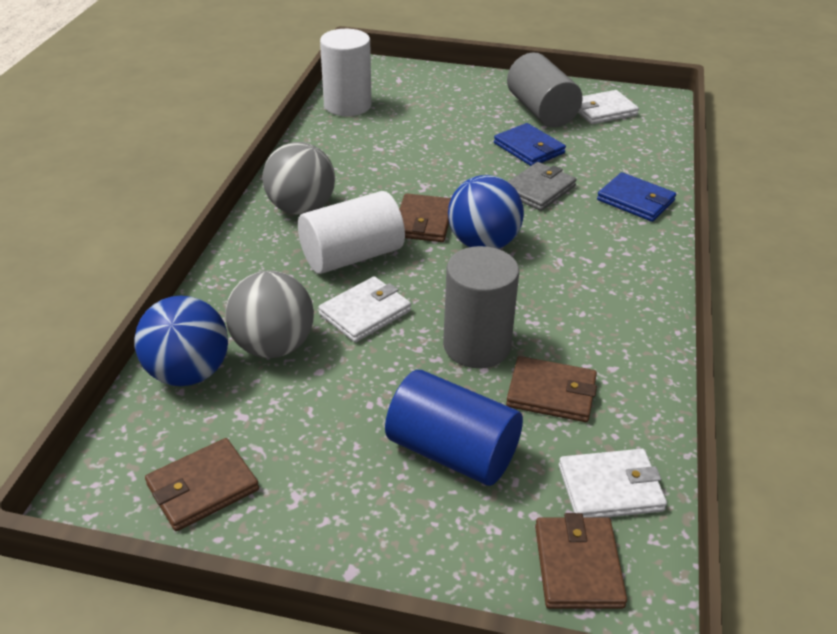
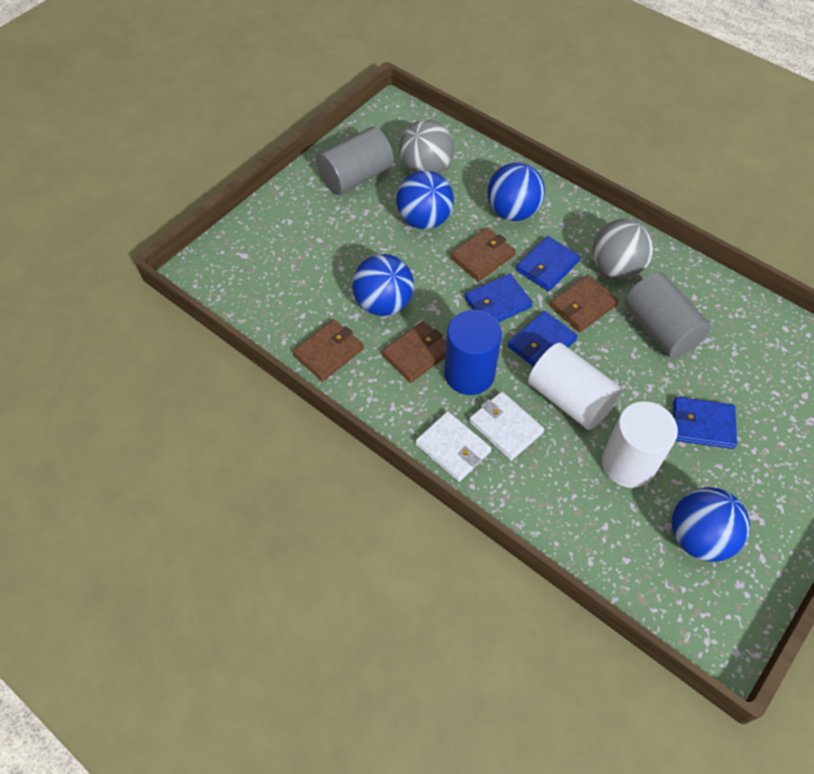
blue ball: 2 -> 4
blue wallet: 2 -> 4
grey wallet: 1 -> 0
white wallet: 3 -> 2

